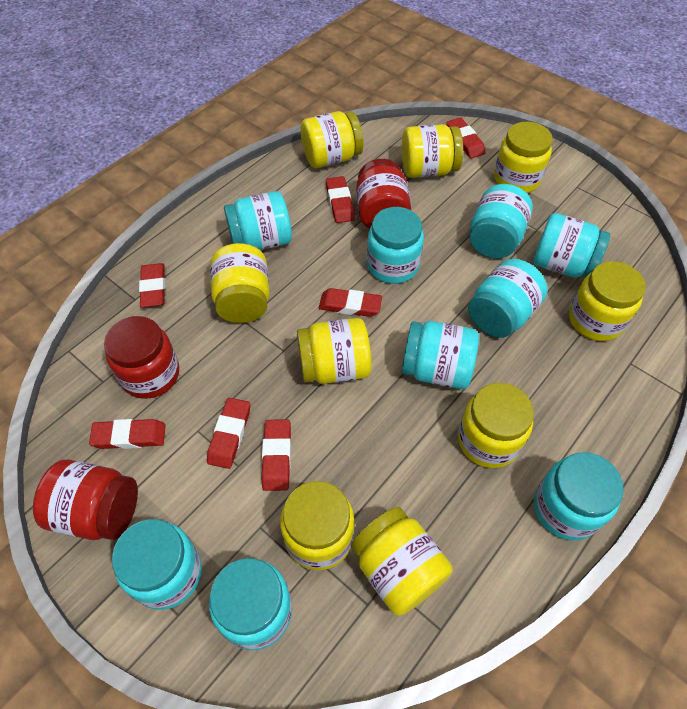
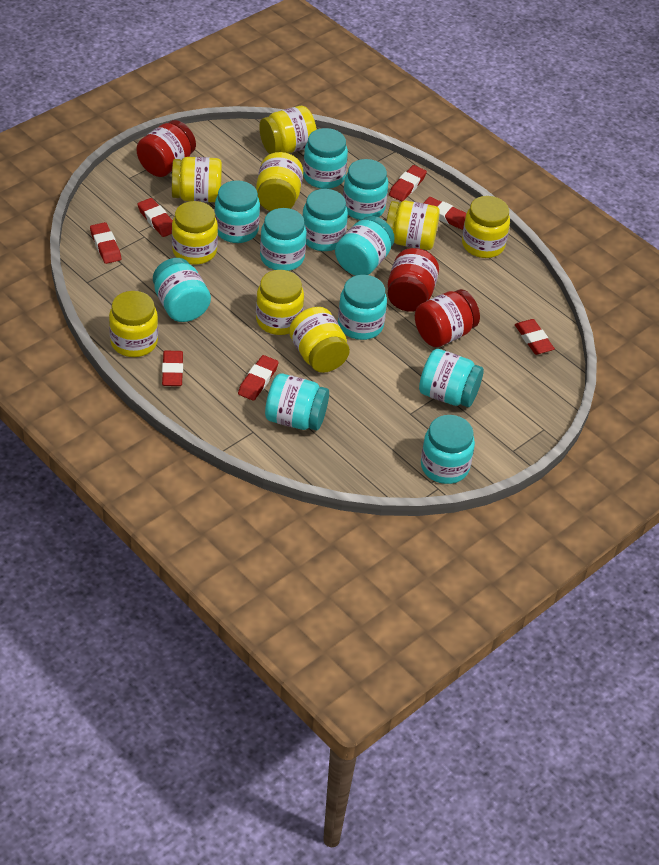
turquoise jar: 9 -> 11

